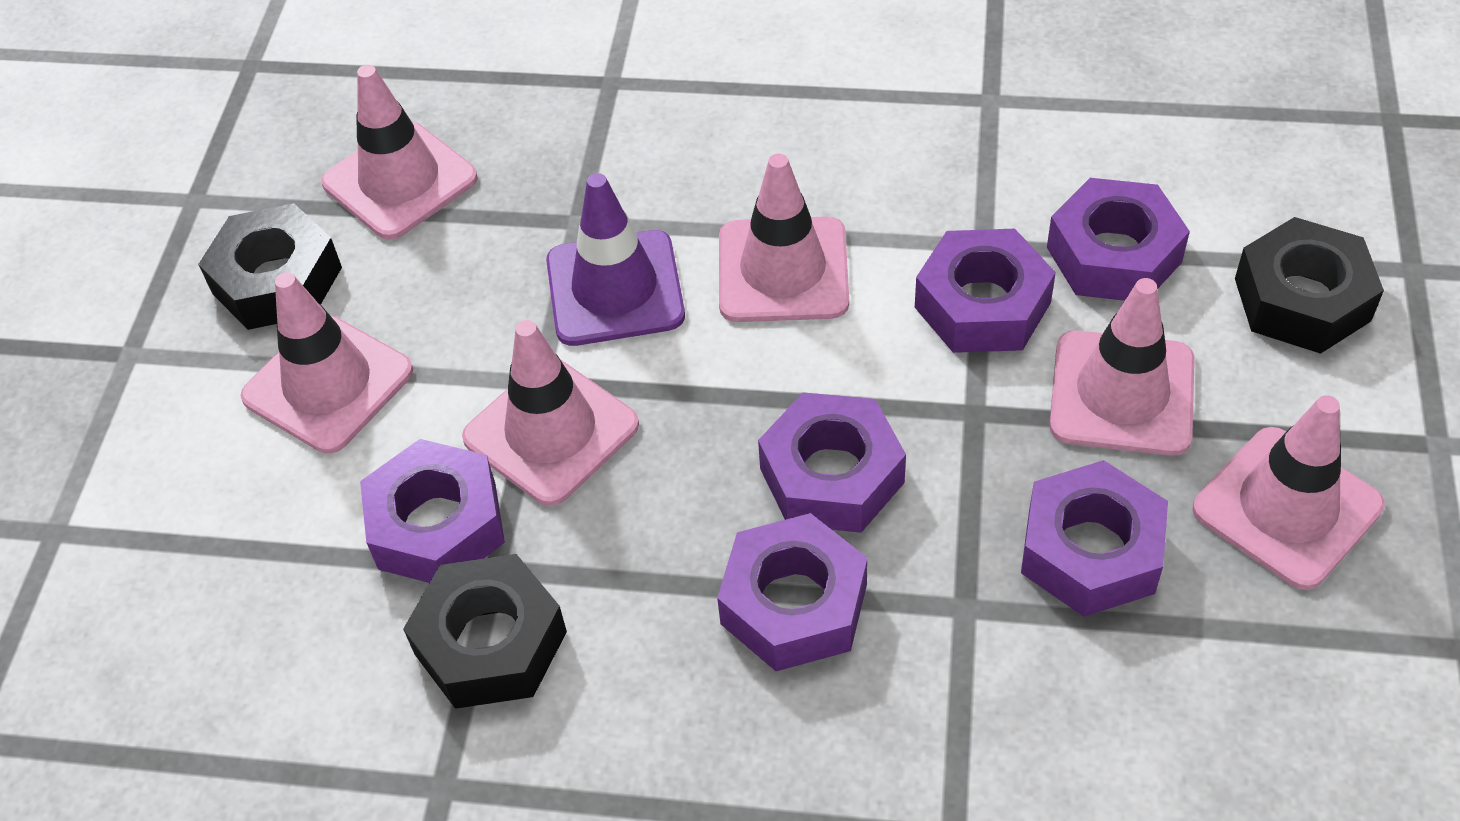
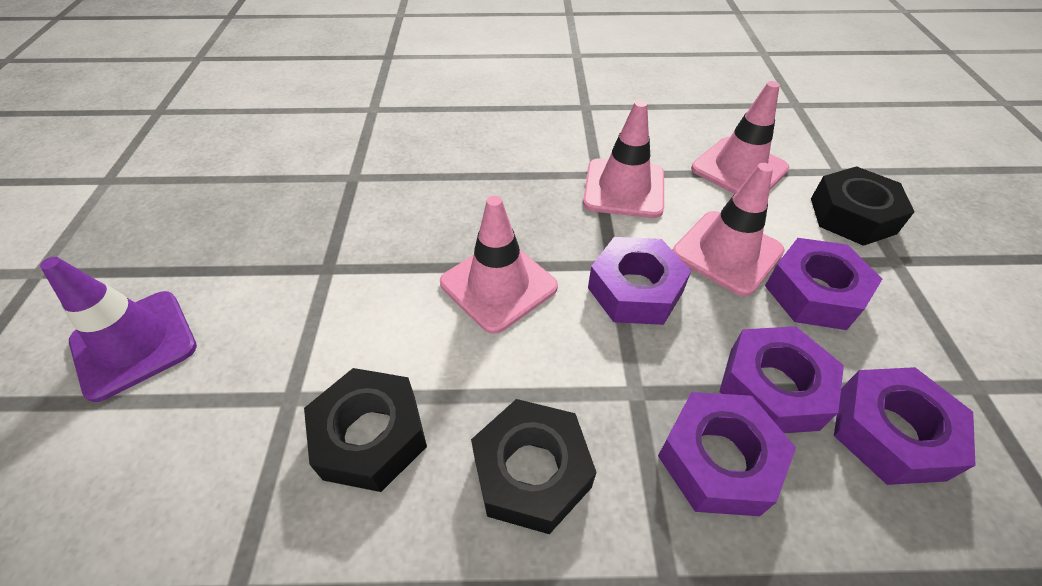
pink traffic cone: 6 -> 4
purple nut: 6 -> 5

